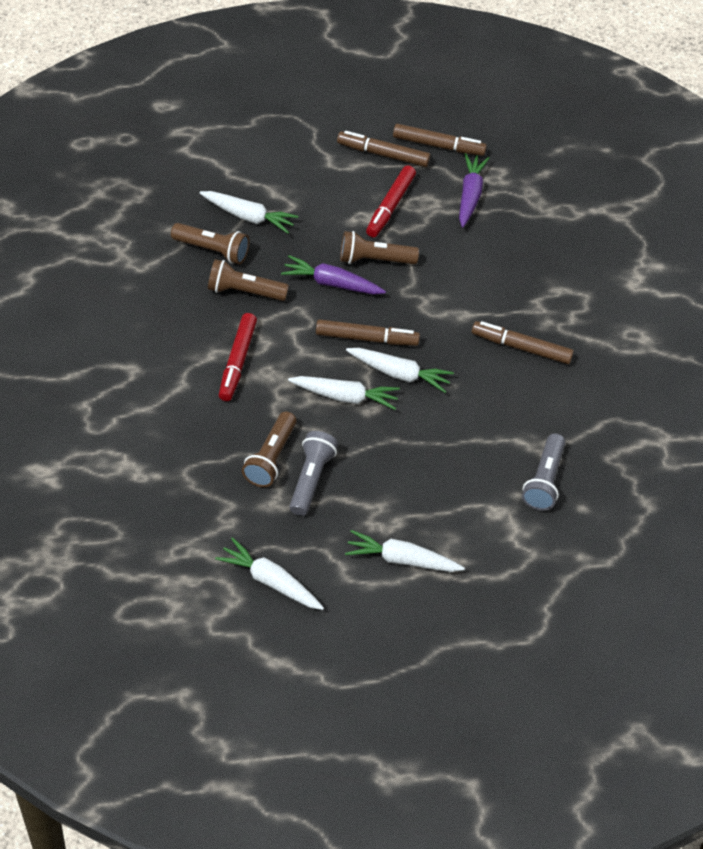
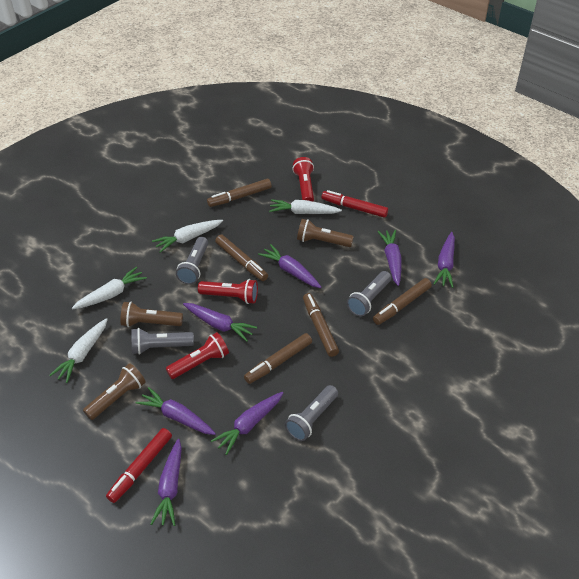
brown flashlight: 4 -> 3
brown marker: 4 -> 5
grey flashlight: 2 -> 4
purple carrot: 2 -> 7
red flashlight: 0 -> 3
white carrot: 5 -> 4

